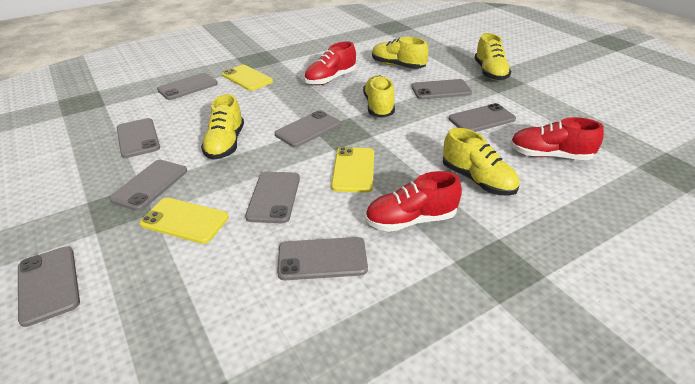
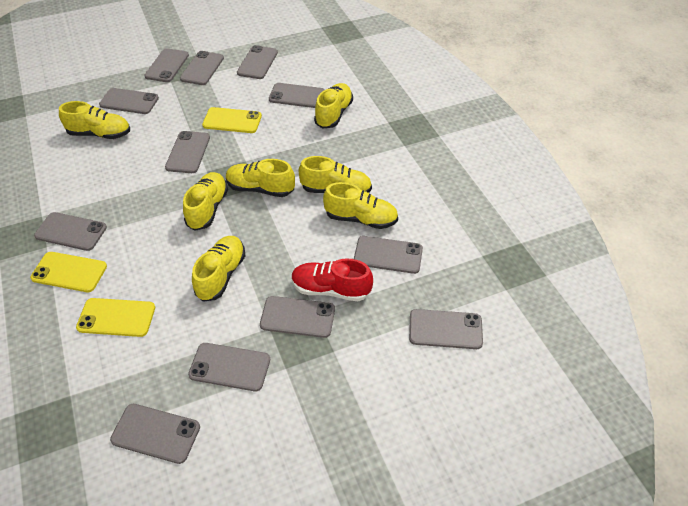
grey phone: 9 -> 12
red shoe: 3 -> 1
yellow shoe: 5 -> 7

